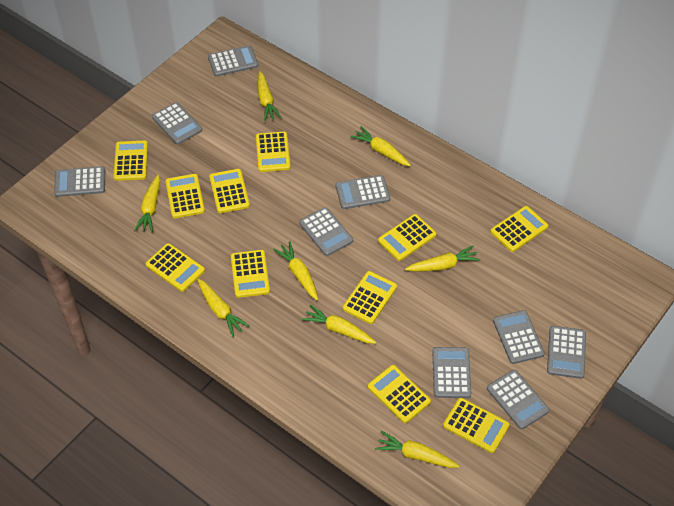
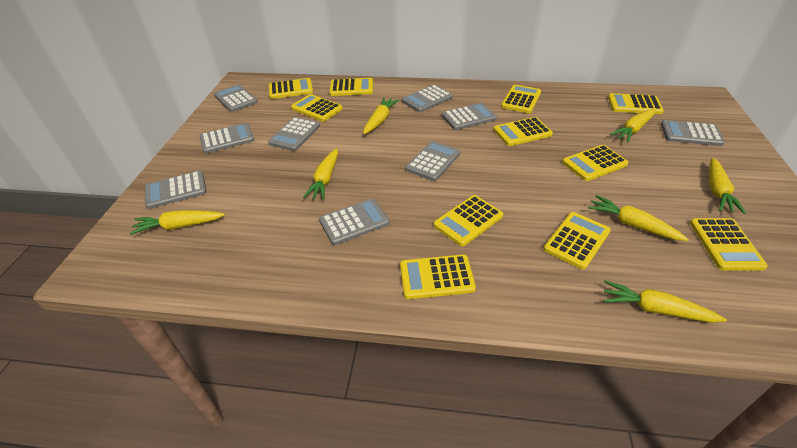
yellow carrot: 8 -> 7

